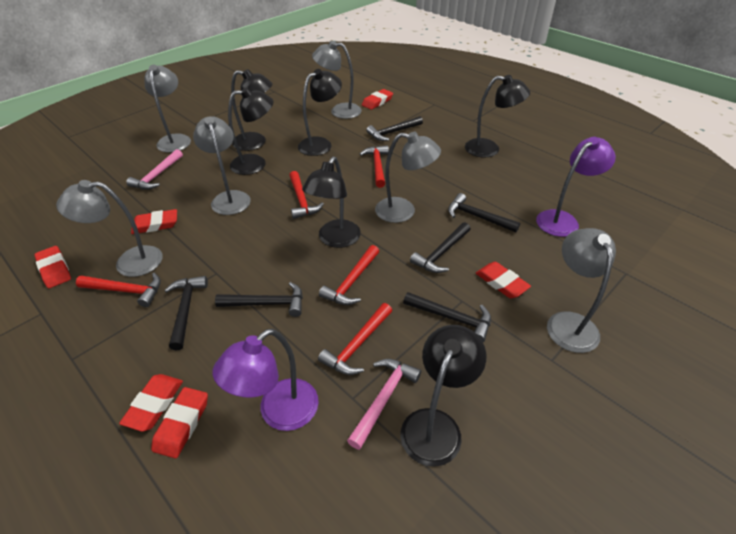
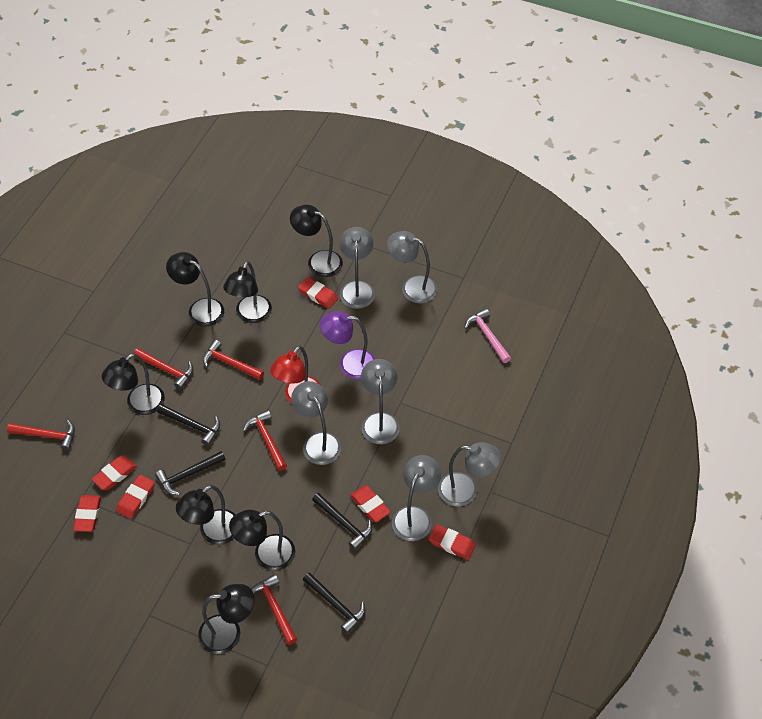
black hammer: 6 -> 4
black lamp: 6 -> 7
pink hammer: 2 -> 1
purple lamp: 2 -> 1
red lamp: 0 -> 1

